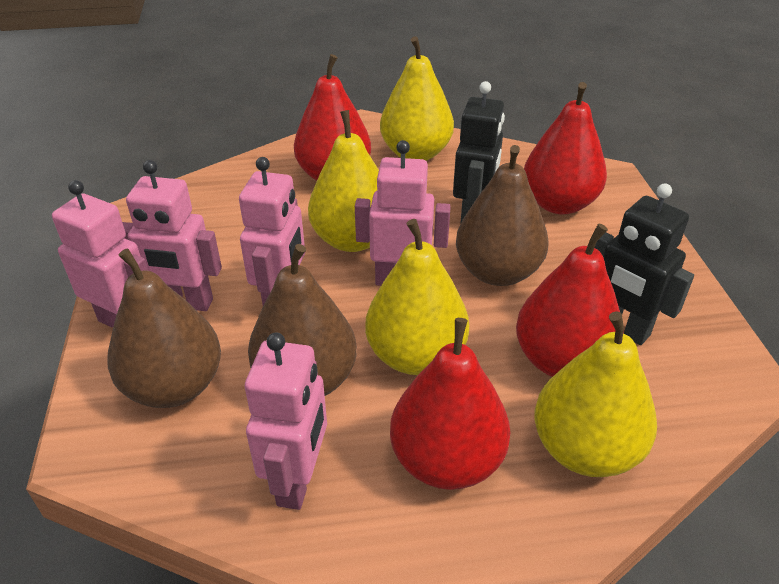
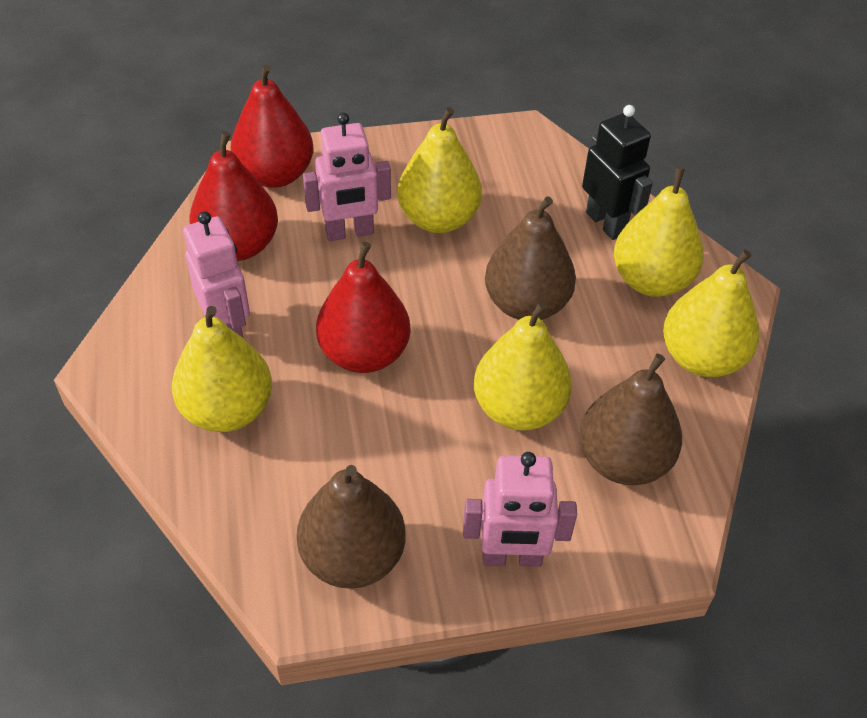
black robot: 2 -> 1
pink robot: 5 -> 3
red pear: 4 -> 3
yellow pear: 4 -> 5

